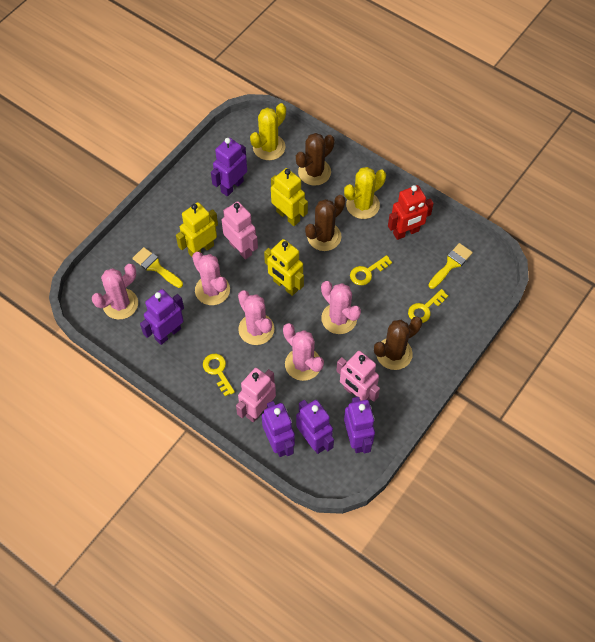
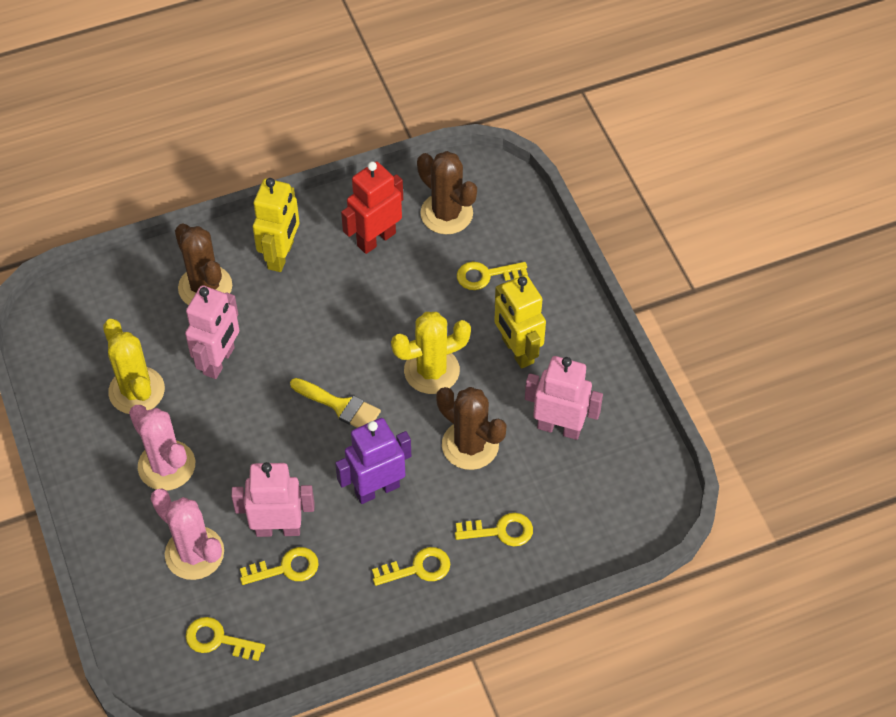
pink cactus: 5 -> 2
purple robot: 5 -> 1
yellow brush: 2 -> 1
yellow key: 3 -> 5
yellow robot: 3 -> 2

